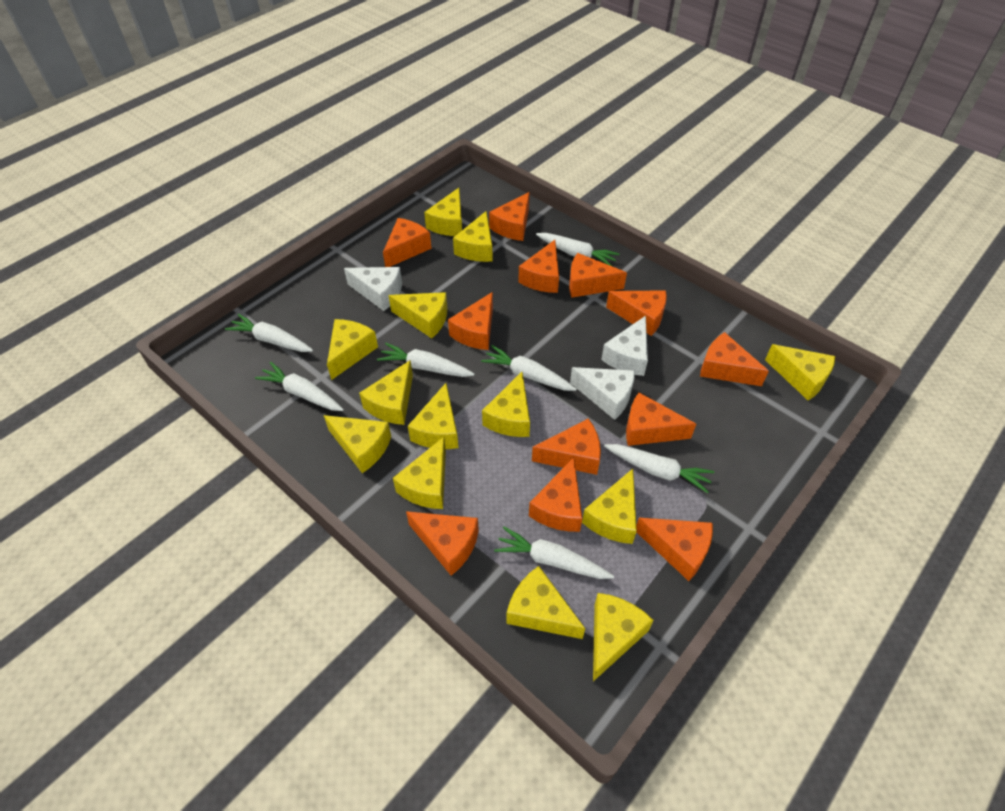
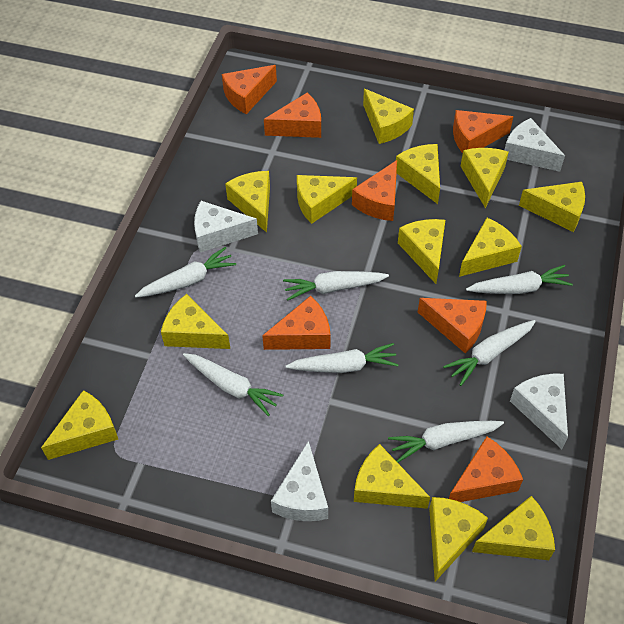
orange cheese: 12 -> 7
white cheese: 3 -> 4

